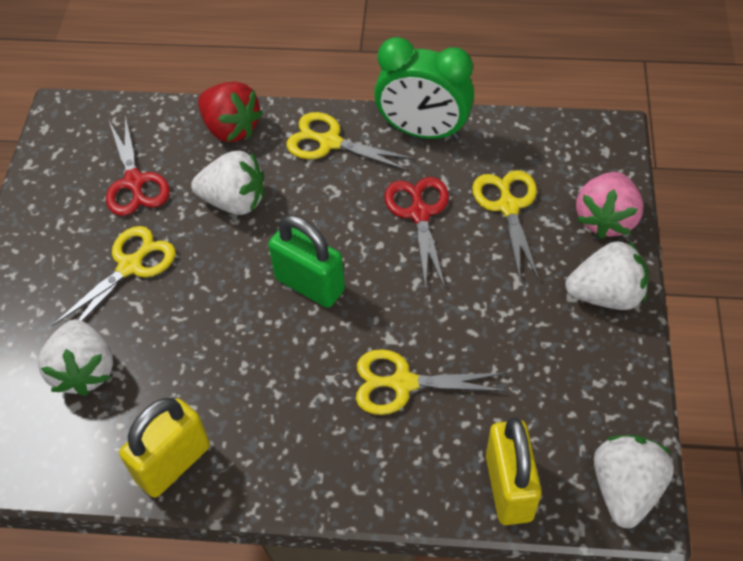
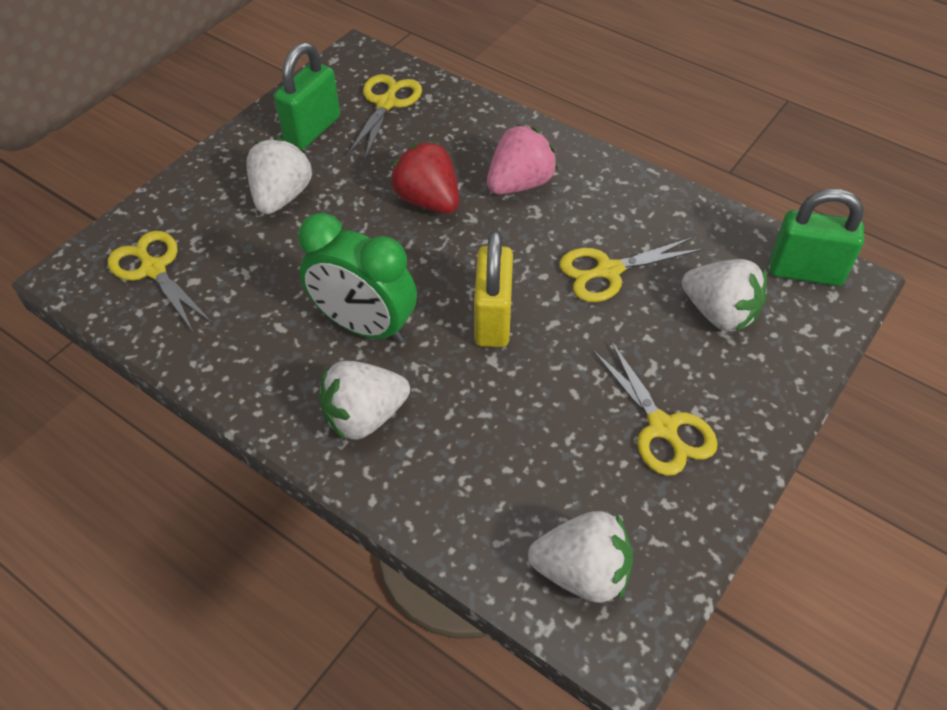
green padlock: 1 -> 2
red scissors: 2 -> 0
yellow padlock: 2 -> 1

